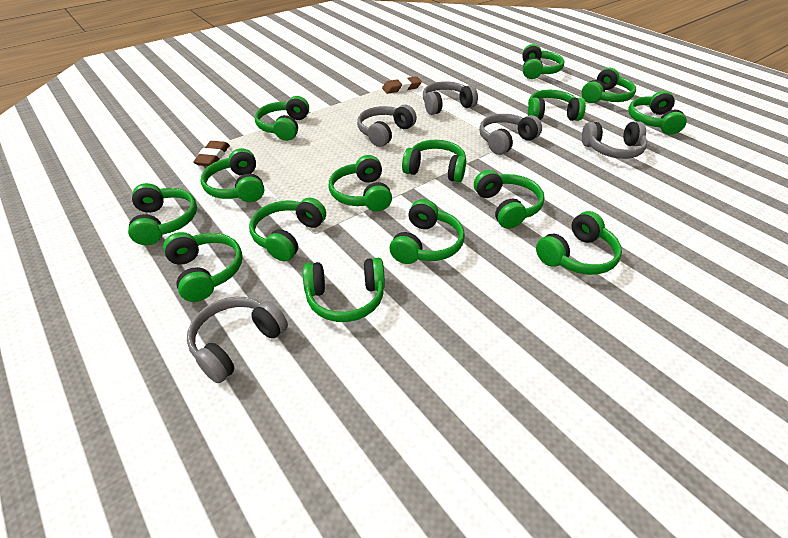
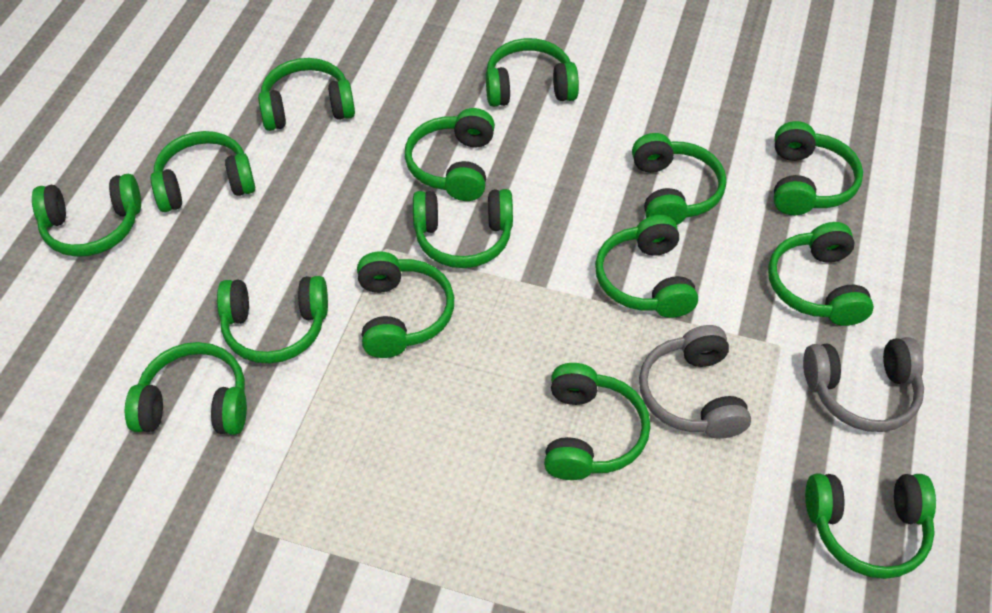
brown eraser: 2 -> 0
grey headphones: 5 -> 2

